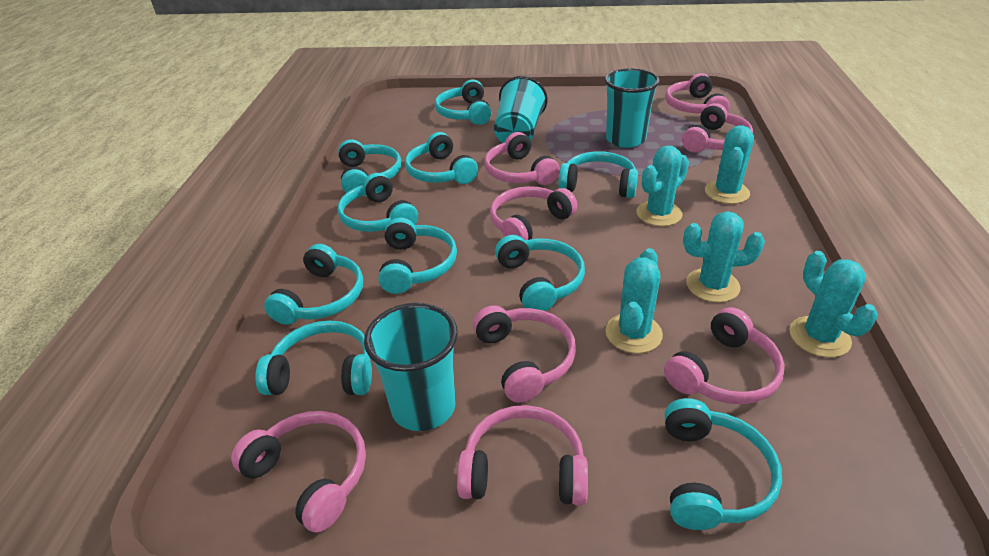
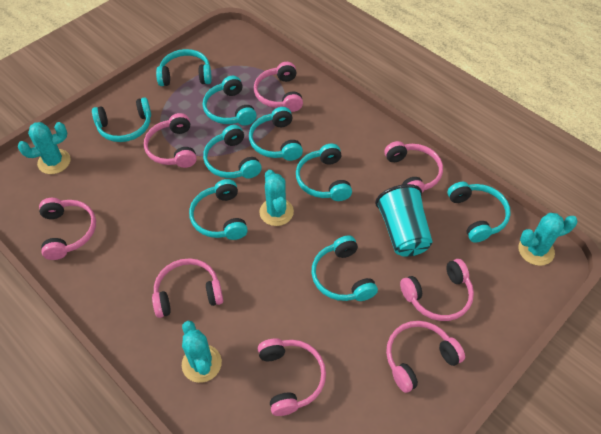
turquoise cactus: 5 -> 4
turquoise cup: 3 -> 1
turquoise headphones: 10 -> 9

